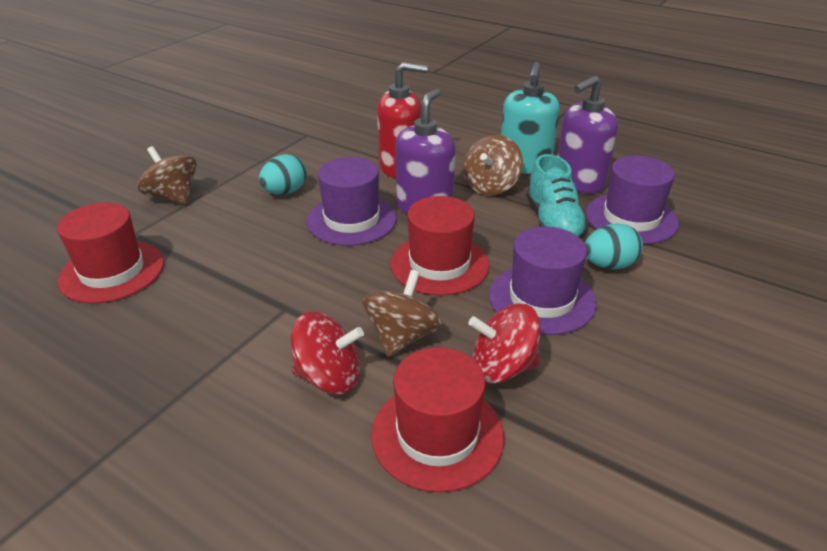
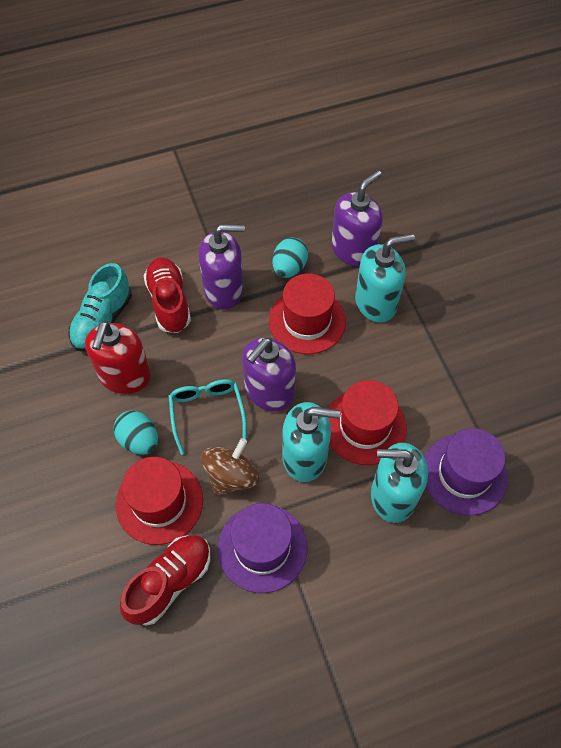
brown spinning top: 3 -> 1
purple hat: 3 -> 2
purple soap dispenser: 2 -> 3
red shoe: 0 -> 2
red spinning top: 2 -> 0
turquoise glasses: 0 -> 1
turquoise soap dispenser: 1 -> 3

